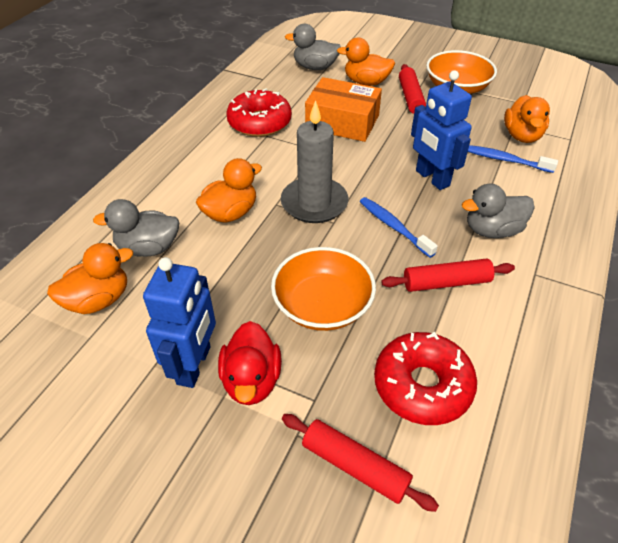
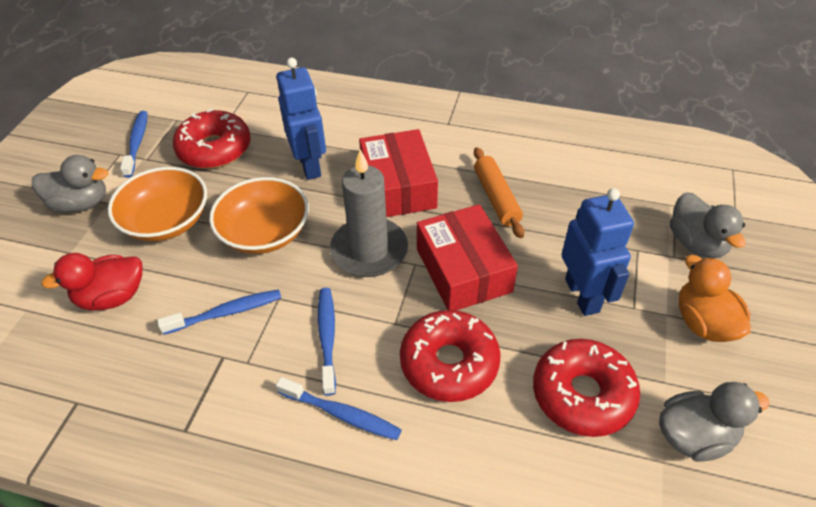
blue toothbrush: 2 -> 4
orange box: 1 -> 0
orange duck: 4 -> 1
orange rolling pin: 0 -> 1
red box: 0 -> 2
red donut: 2 -> 3
red rolling pin: 3 -> 0

